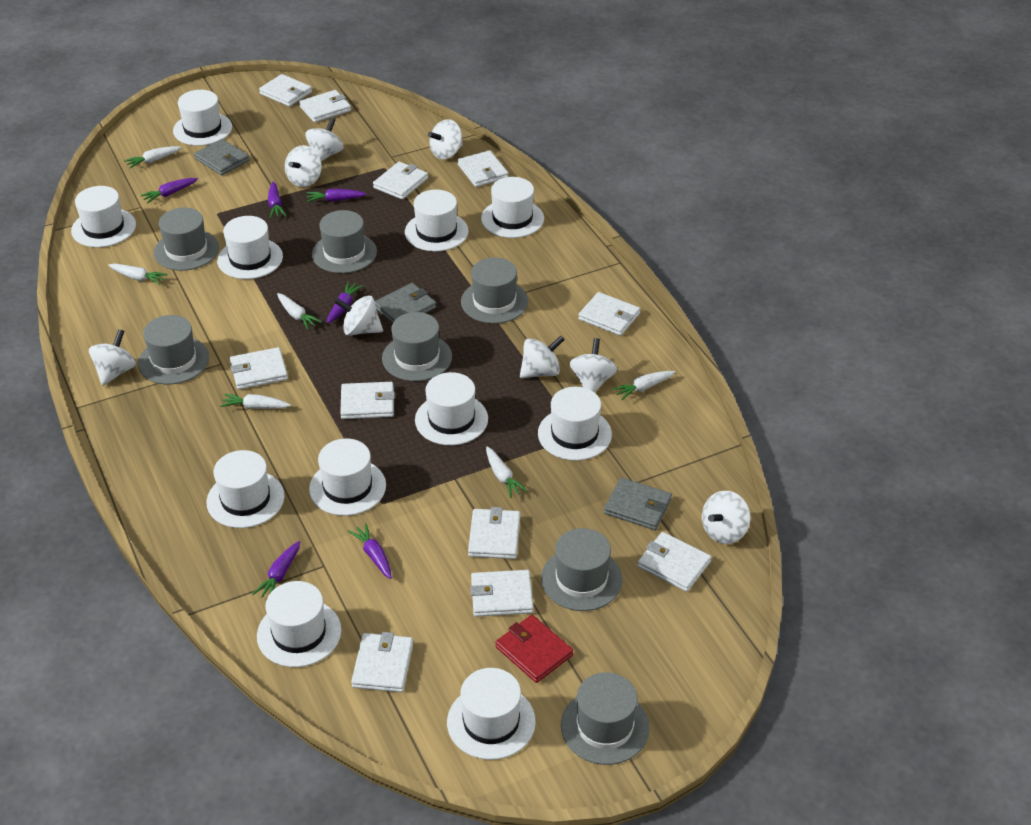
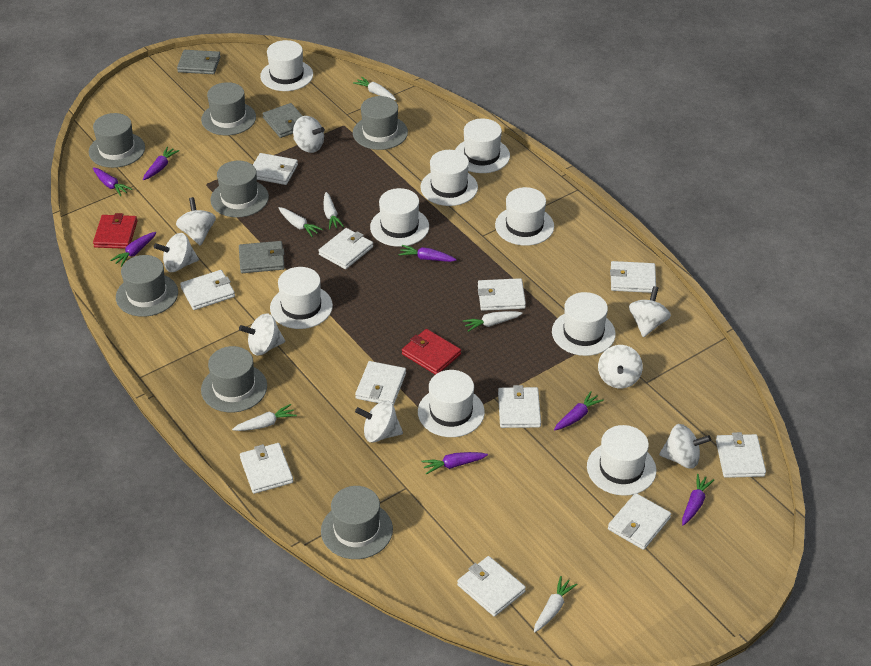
purple carrot: 6 -> 7
red wallet: 1 -> 2
white hat: 11 -> 9

